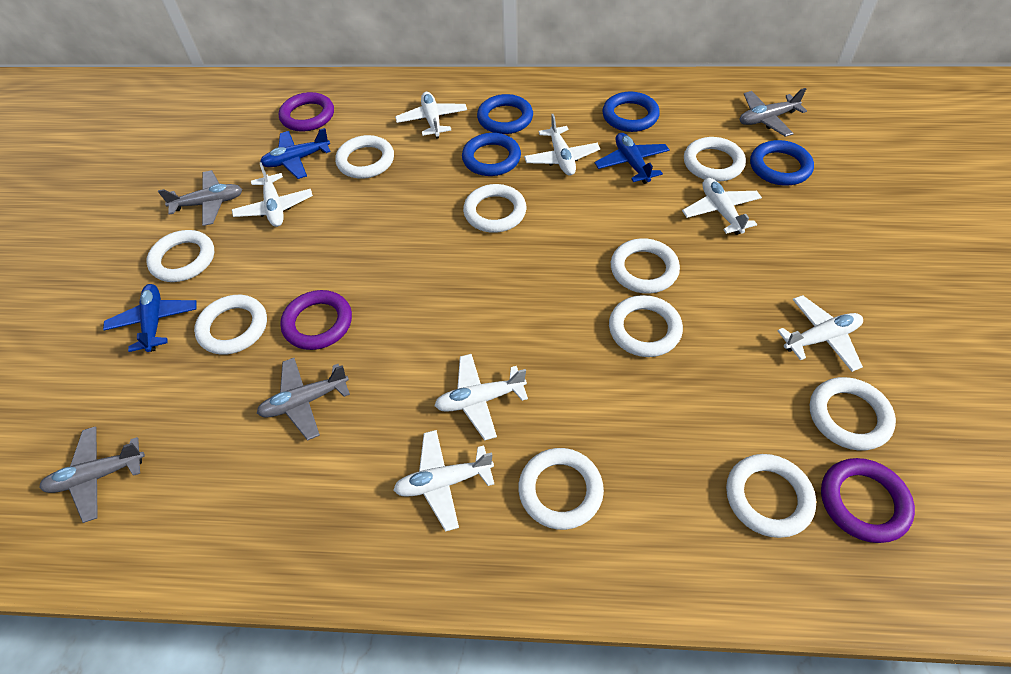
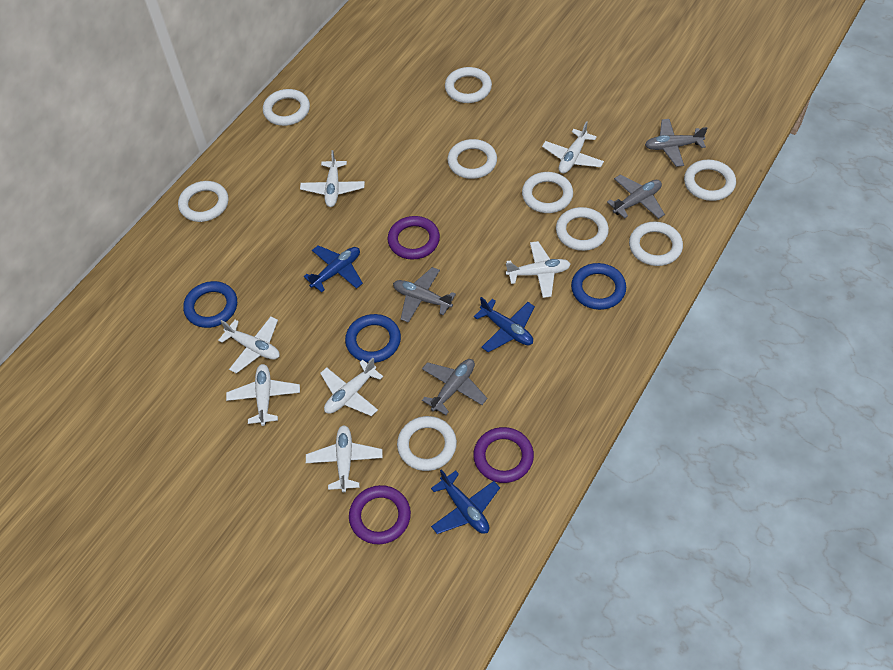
blue ring: 4 -> 3
white ring: 10 -> 9

